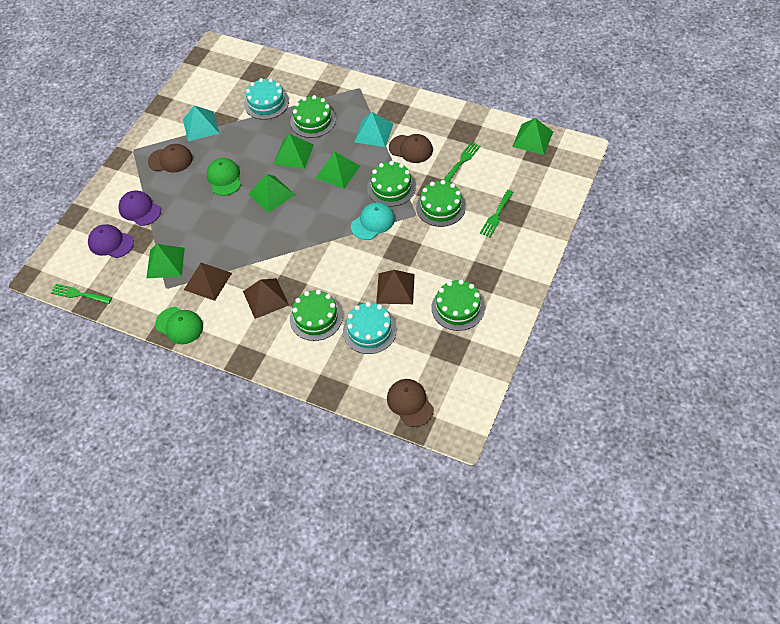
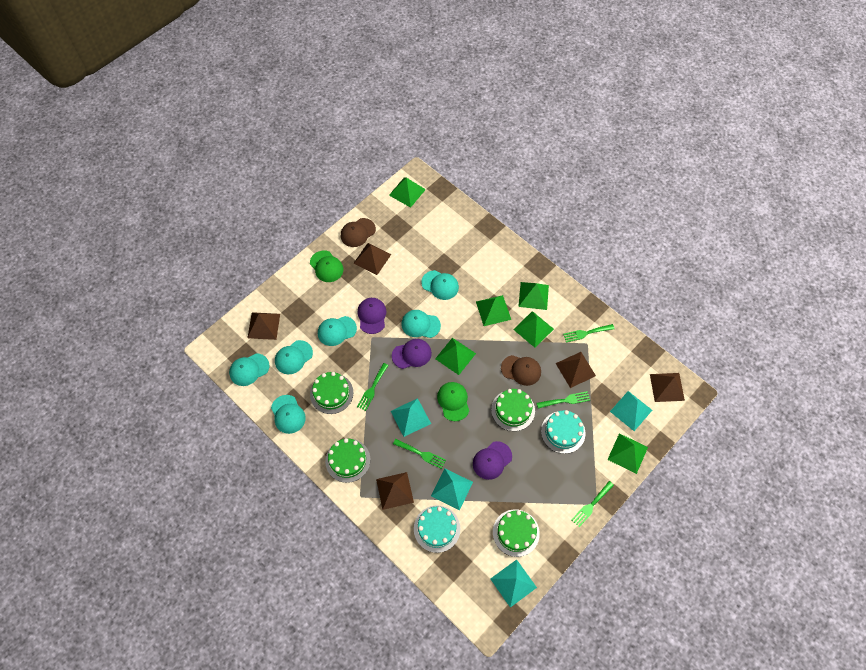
brown cap: 3 -> 2
brown pyramid: 3 -> 5
green cake: 5 -> 4
green fork: 3 -> 5
green pyramid: 5 -> 6
purple cap: 2 -> 3
turquoise cap: 1 -> 6
turquoise pyramid: 2 -> 4

